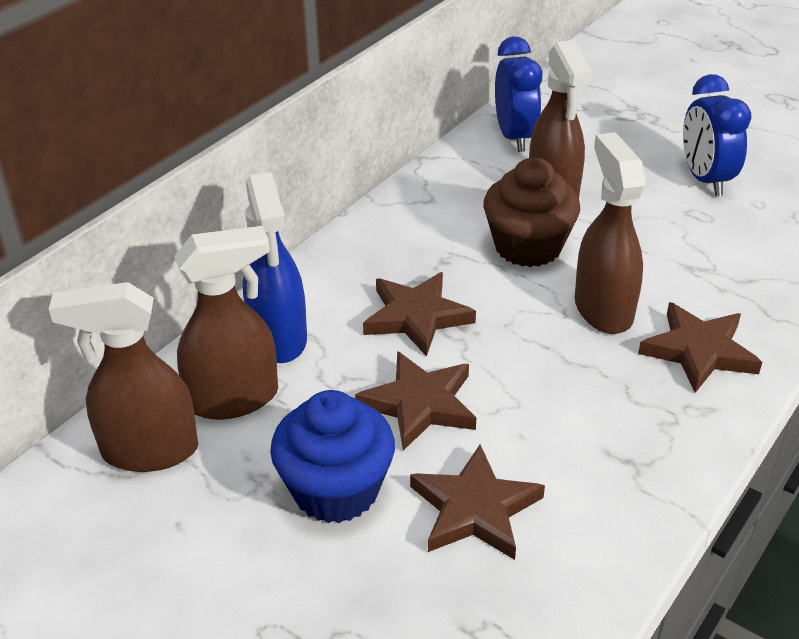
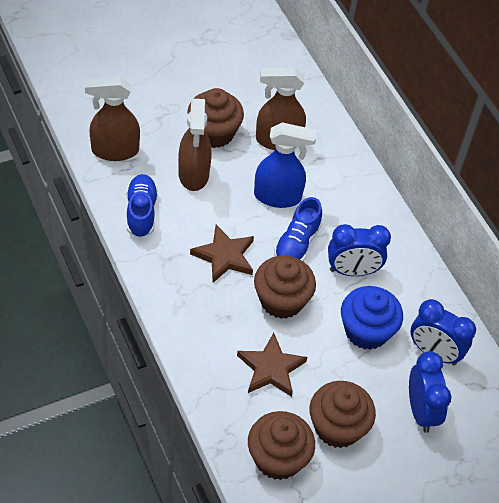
blue clock: 2 -> 3
blue shoe: 0 -> 2
brown cupcake: 1 -> 4
brown spray bottle: 4 -> 3
brown star: 4 -> 2

